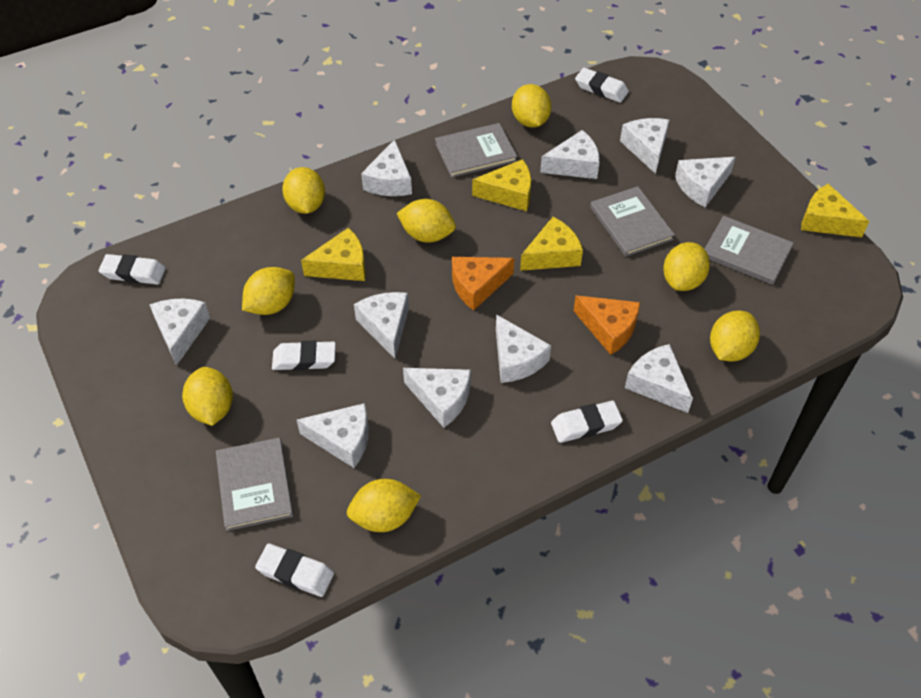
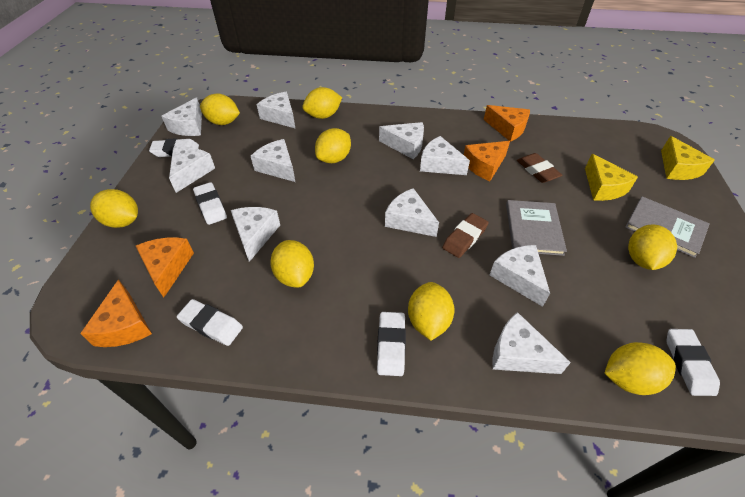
brown eraser: 0 -> 2
grey book: 4 -> 2
orange cheese: 2 -> 4
yellow cheese: 4 -> 2

